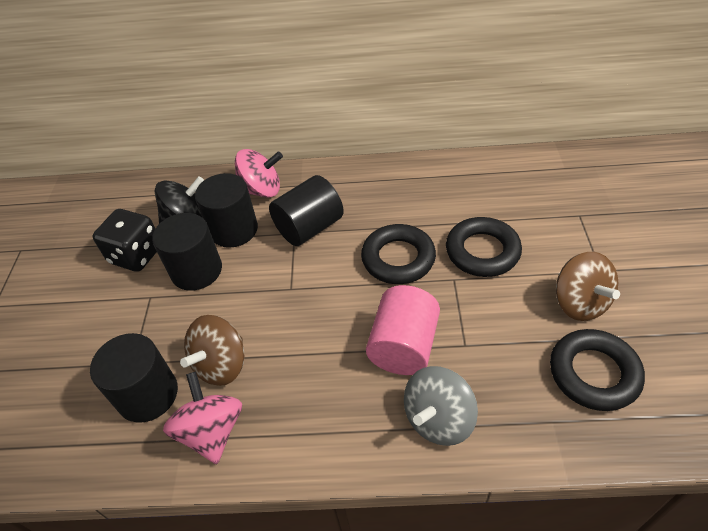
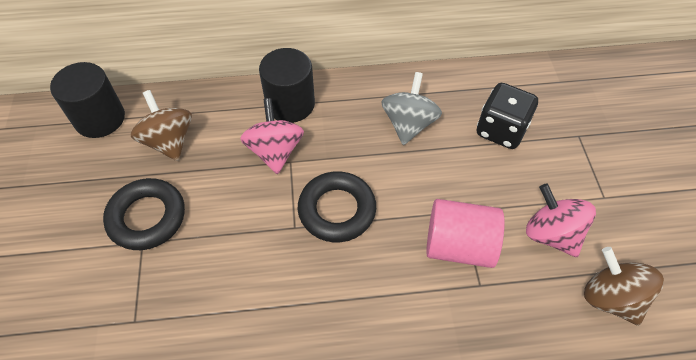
black cylinder: 4 -> 2
black ring: 3 -> 2
black spinning top: 1 -> 0

